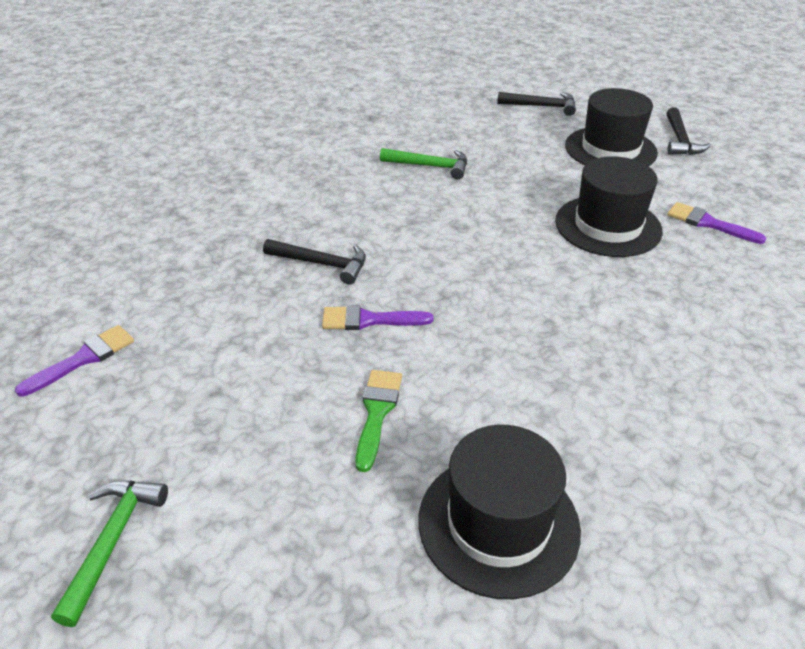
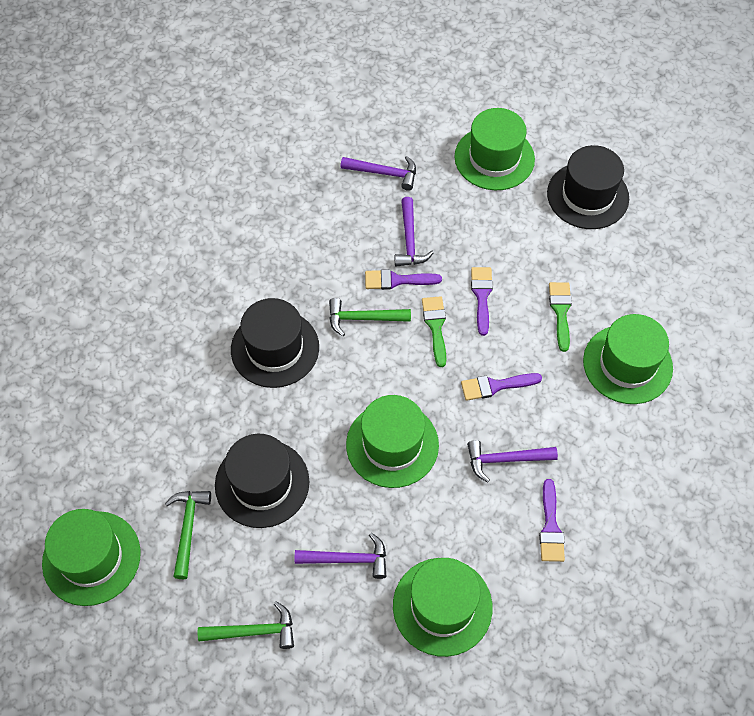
black hammer: 3 -> 0
green brush: 1 -> 2
green hammer: 2 -> 3
green hat: 0 -> 5
purple brush: 3 -> 4
purple hammer: 0 -> 4

